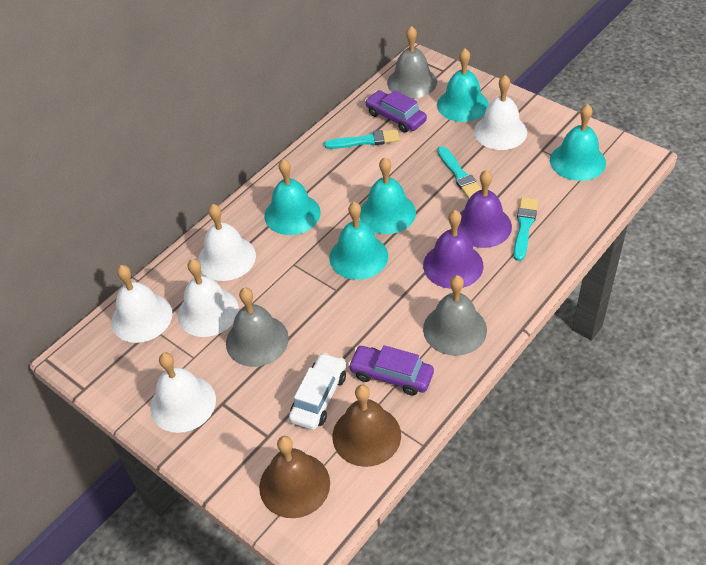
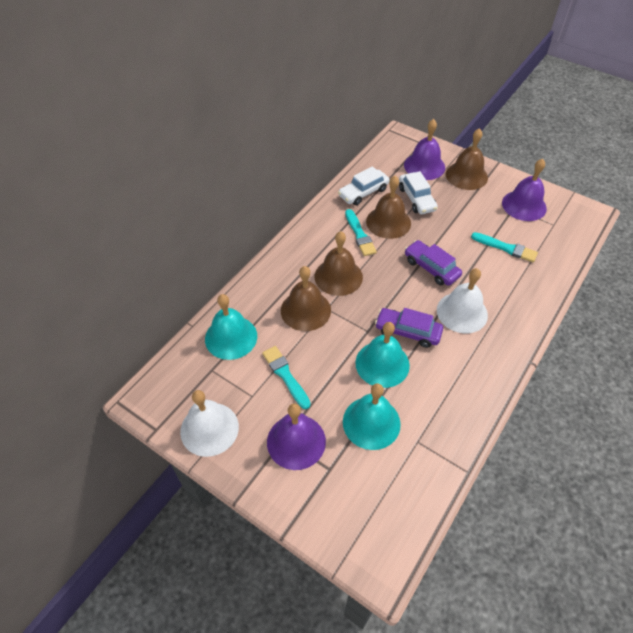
brown bell: 2 -> 4
grey bell: 3 -> 0
purple bell: 2 -> 3
turquoise bell: 5 -> 3
white bell: 5 -> 2
white car: 1 -> 2

